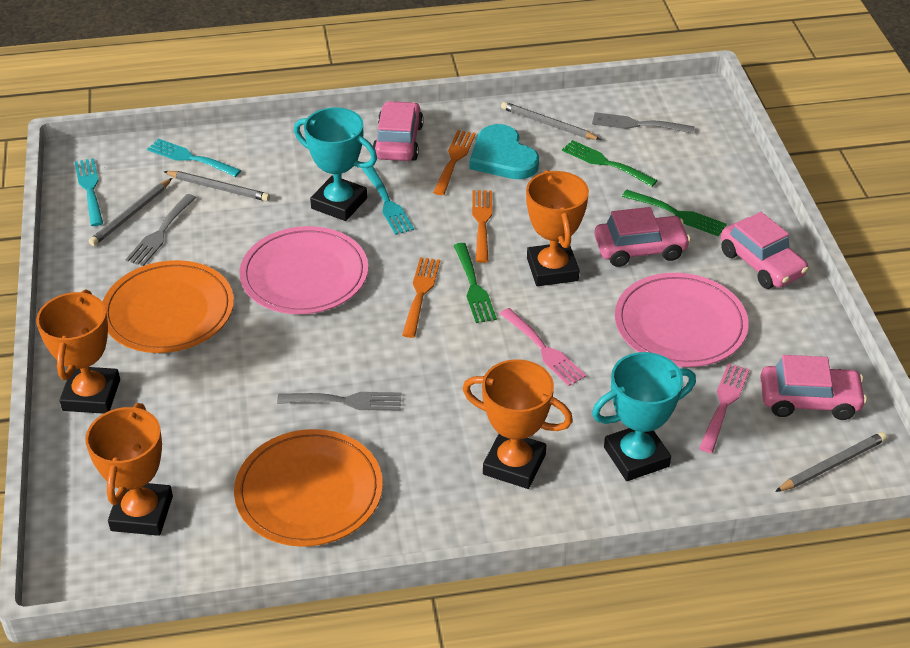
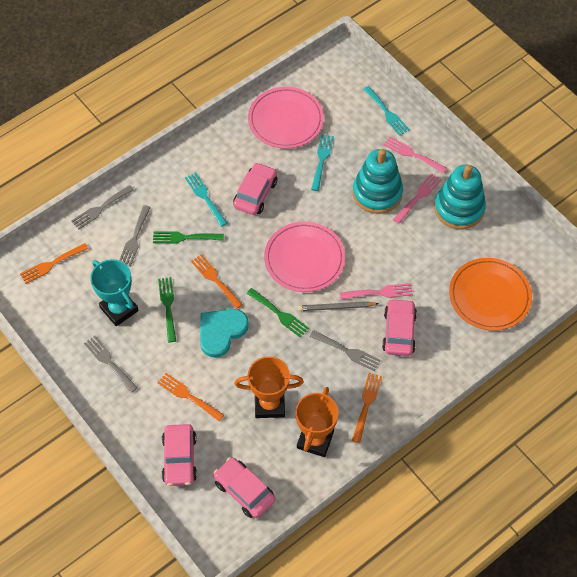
grey fork: 3 -> 4
grey pencil: 4 -> 1
orange fork: 3 -> 4
orange plate: 2 -> 1
orange trophy: 4 -> 2
pink fork: 2 -> 3
turquoise stacking toy: 0 -> 2
turquoise trophy: 2 -> 1

